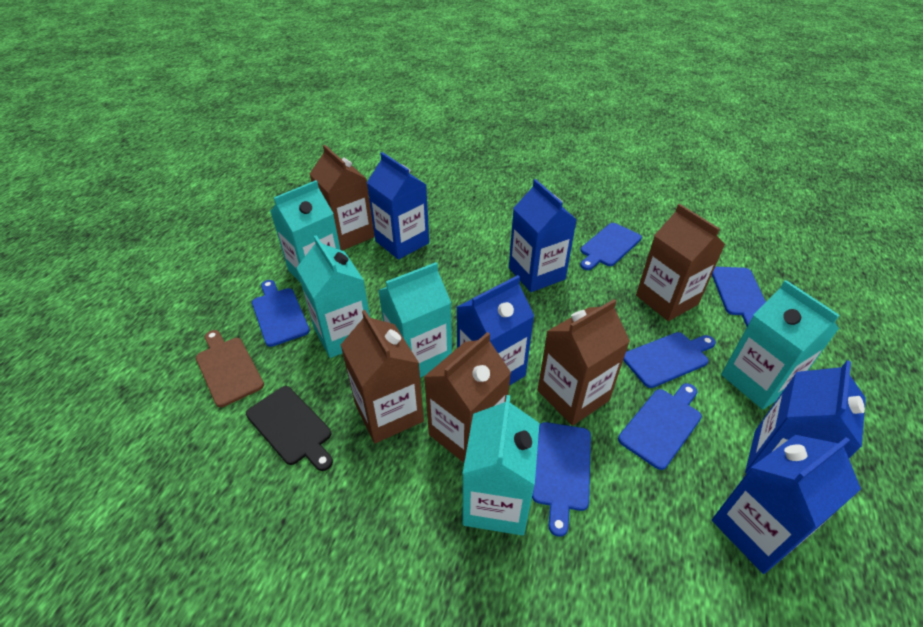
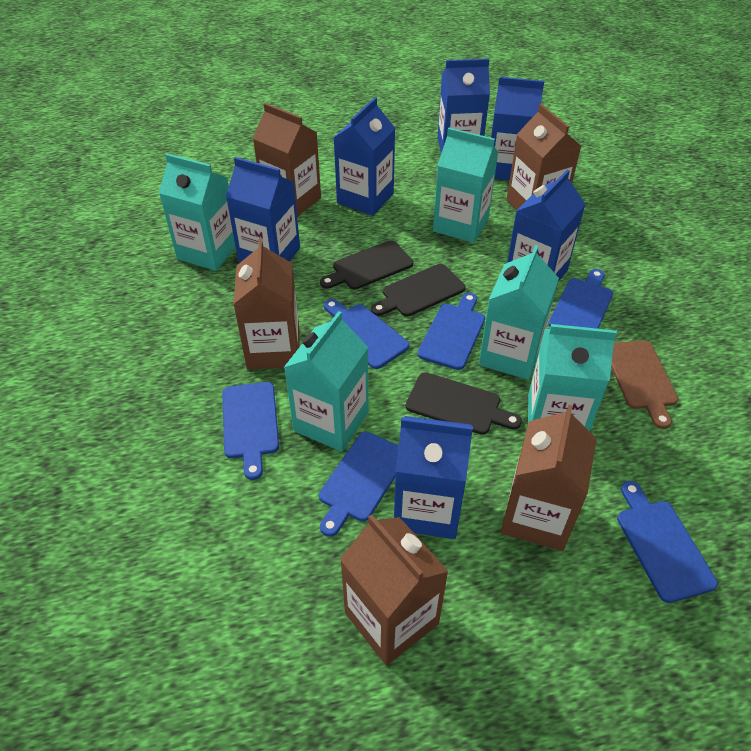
black cutting board: 1 -> 3
blue carton: 5 -> 6

